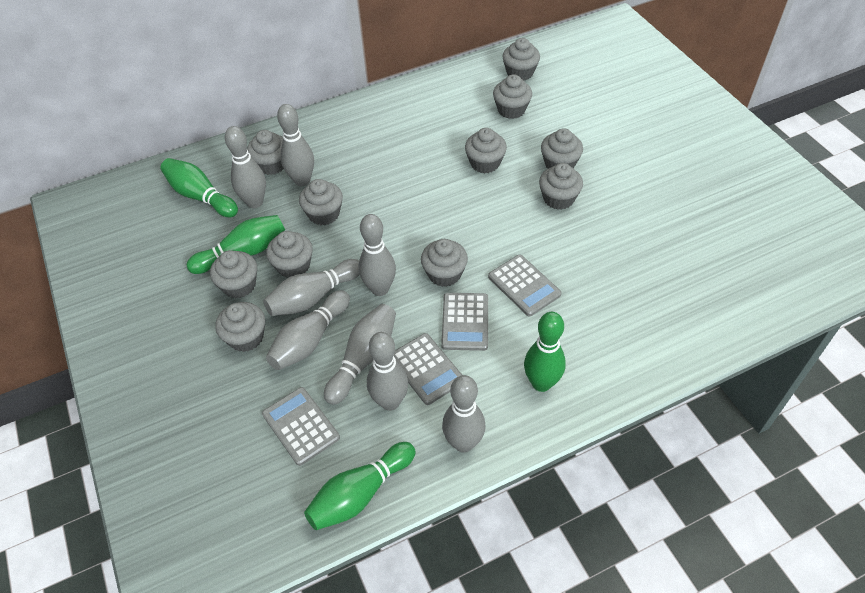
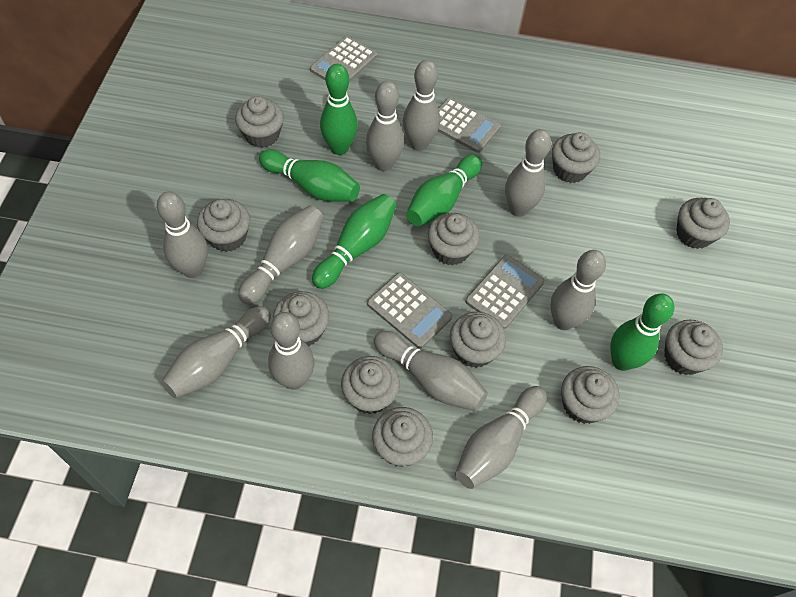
green bowling pin: 4 -> 5
grey bowling pin: 8 -> 10

